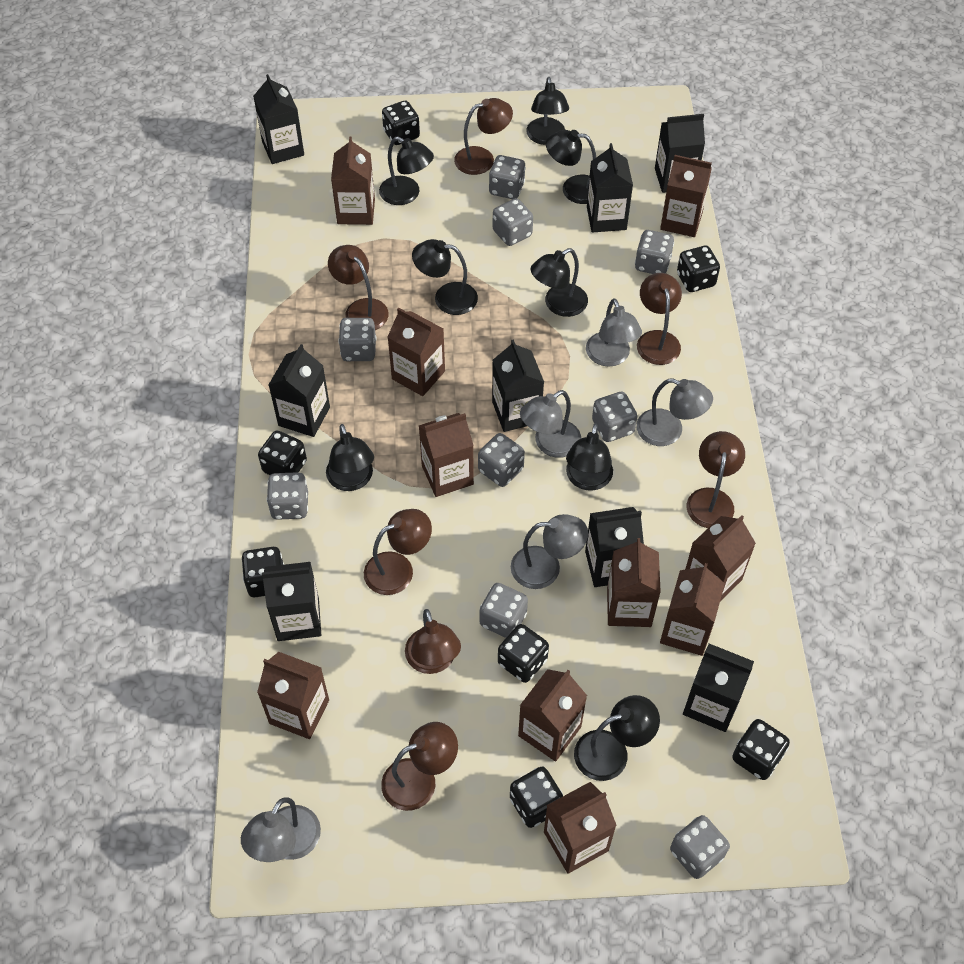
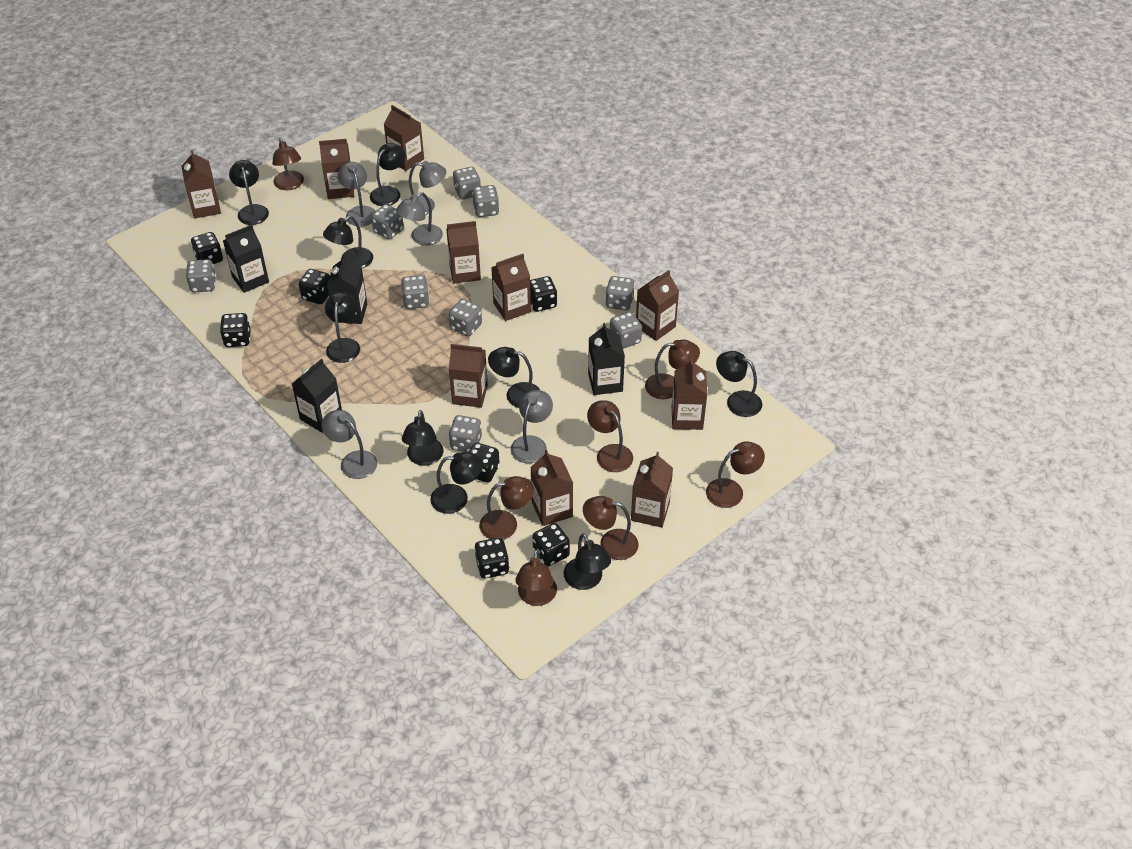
black carton: 8 -> 4
black lamp: 8 -> 9

